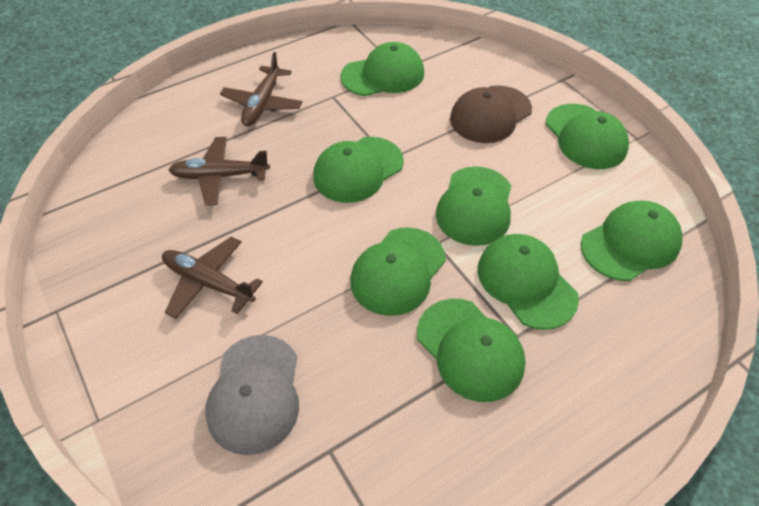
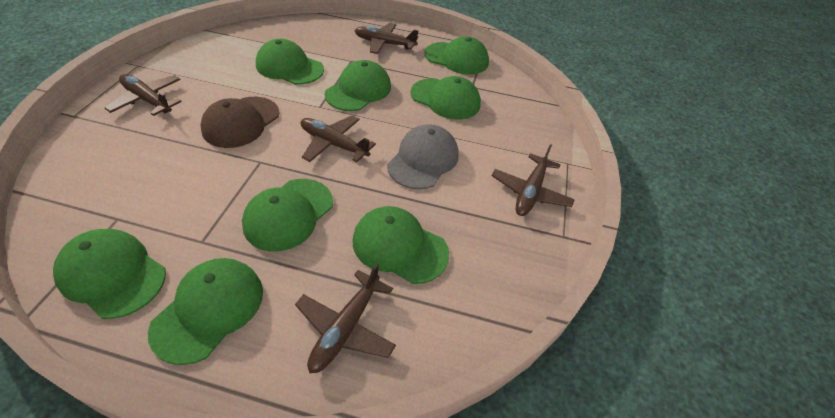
brown plane: 3 -> 5

